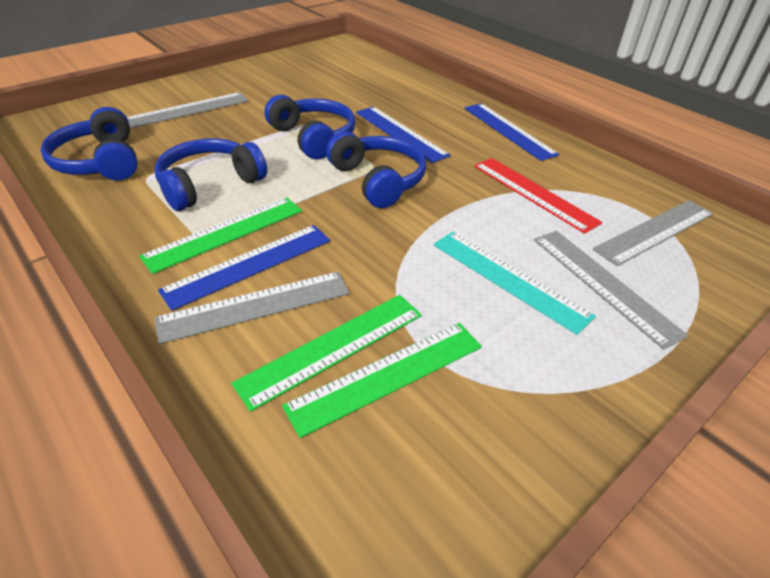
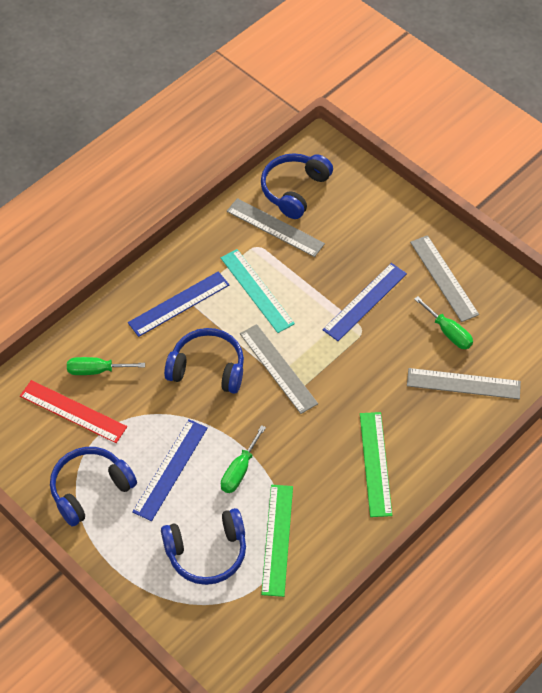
green ruler: 3 -> 2
green screwdriver: 0 -> 3

